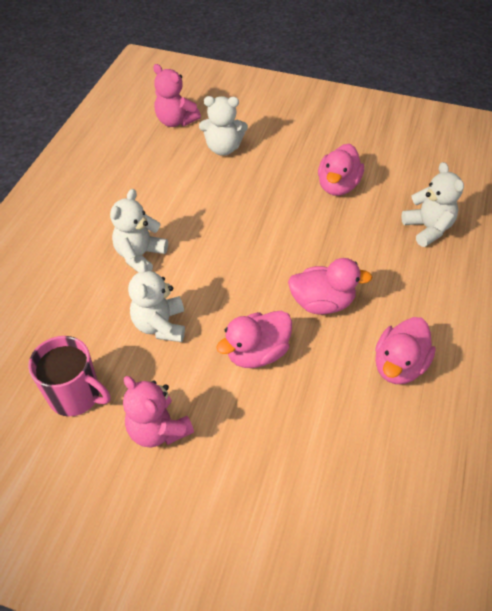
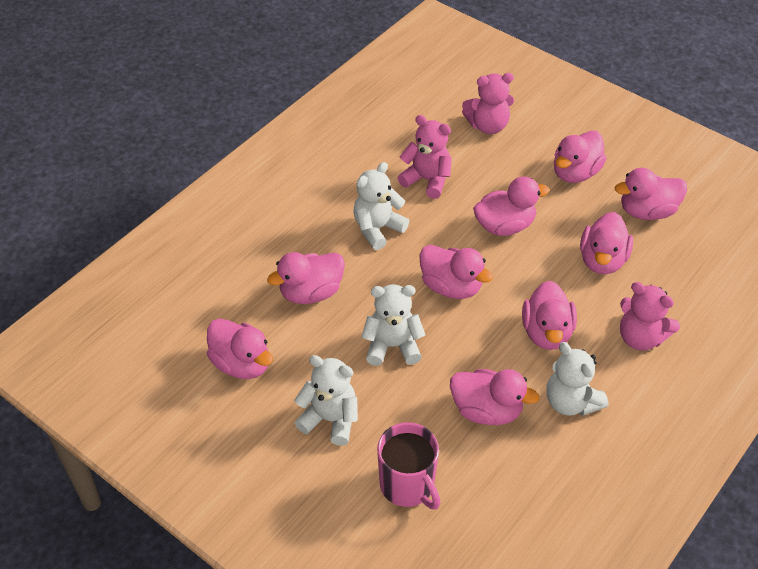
pink duck: 4 -> 9
pink teddy bear: 2 -> 3

